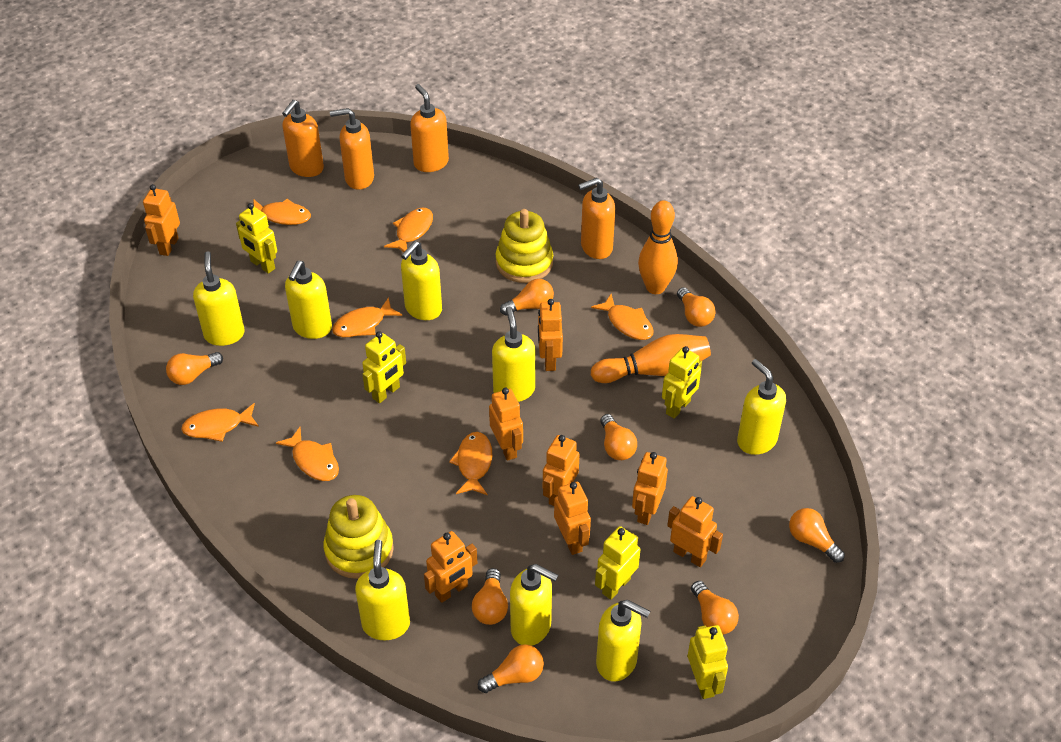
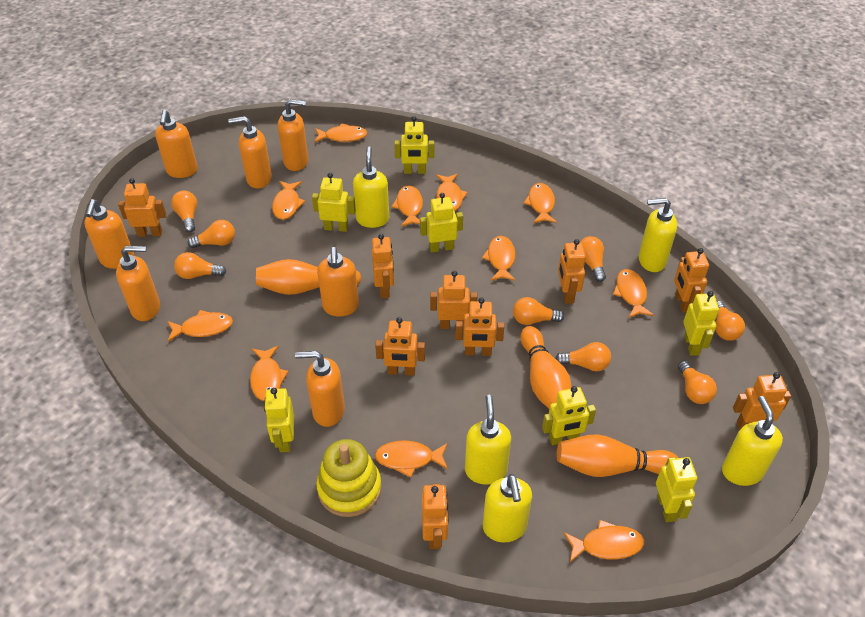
orange bowling pin: 2 -> 3
orange fish: 7 -> 11
orange robot: 8 -> 9
orange soap dispenser: 4 -> 7
yellow robot: 5 -> 7
yellow soap dispenser: 8 -> 5
yellow stacking toy: 2 -> 1

